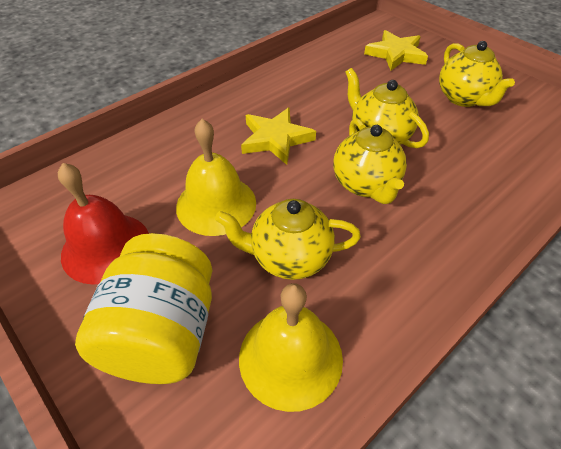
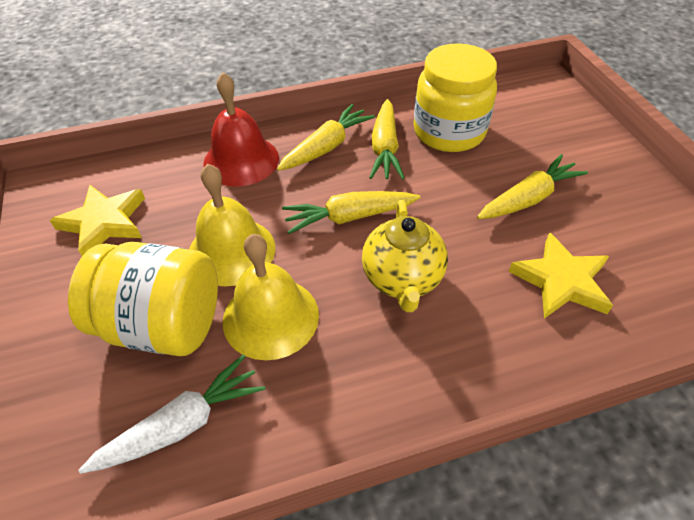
white carrot: 0 -> 1
yellow carrot: 0 -> 4
yellow jar: 1 -> 2
yellow teapot: 4 -> 1

